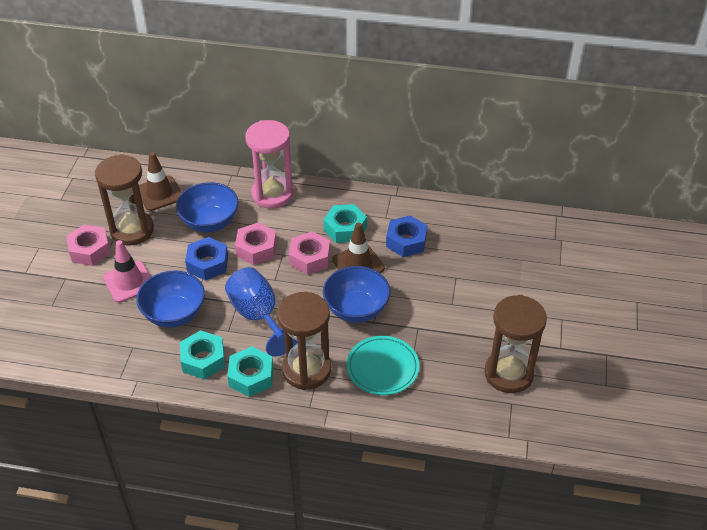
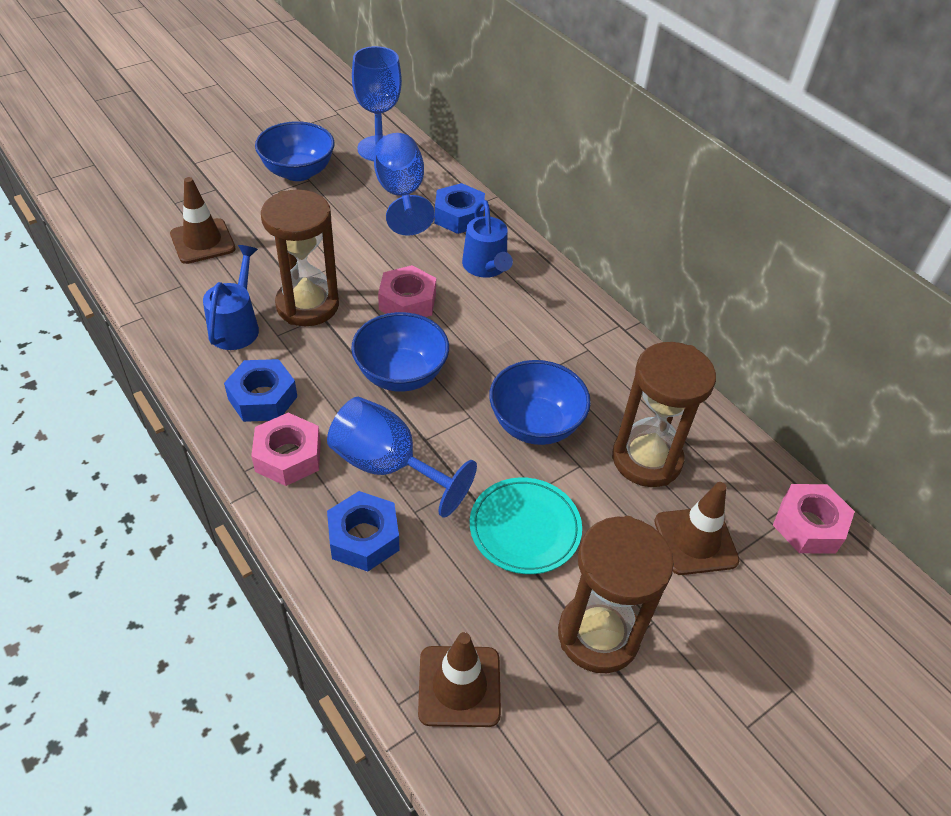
blue goblet: 1 -> 3
blue nut: 2 -> 3
blue watering can: 0 -> 2
brown traffic cone: 2 -> 3
pink hourglass: 1 -> 0
pink traffic cone: 1 -> 0
turquoise nut: 3 -> 0

